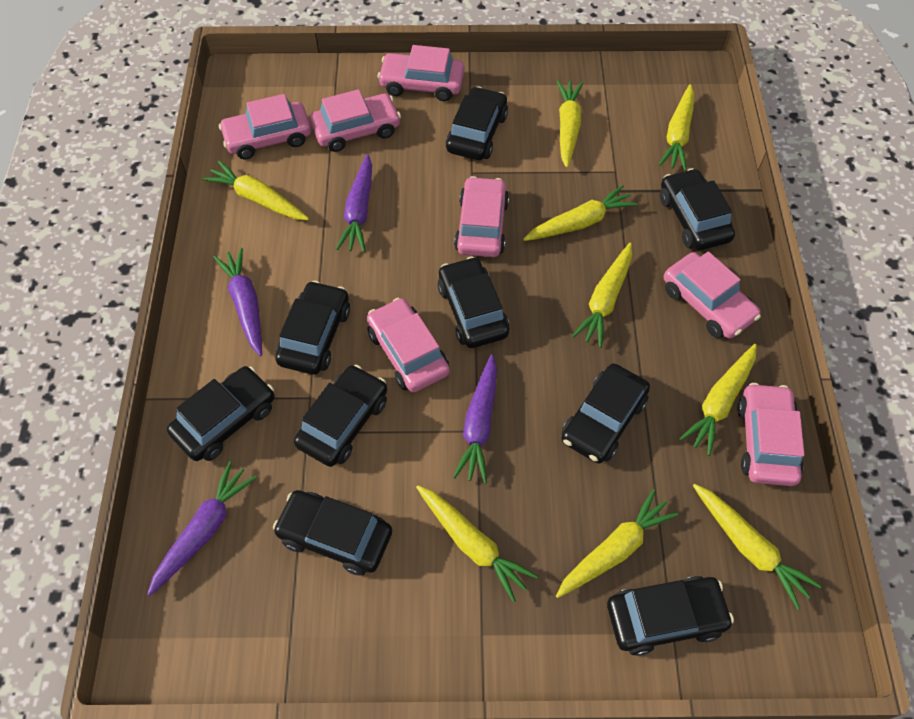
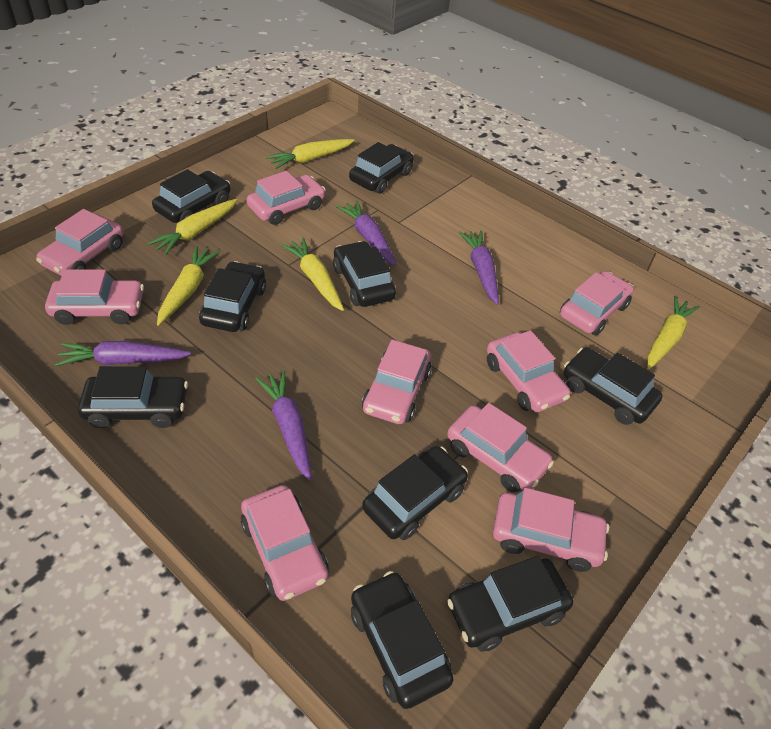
pink car: 7 -> 9
yellow carrot: 9 -> 5

